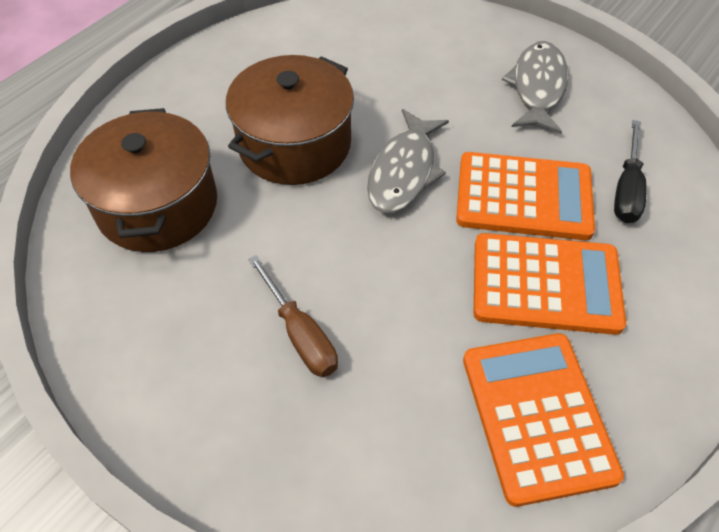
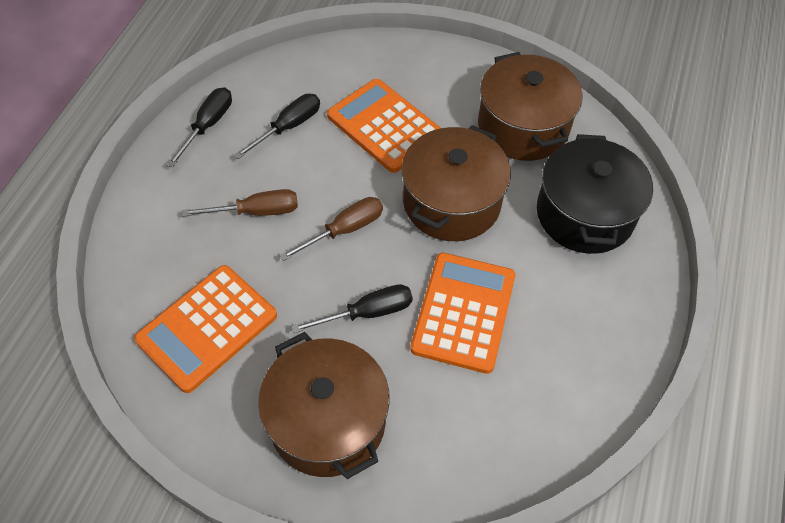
black pot: 0 -> 1
black screwdriver: 1 -> 3
brown pot: 2 -> 3
brown screwdriver: 1 -> 2
grey fish: 2 -> 0

